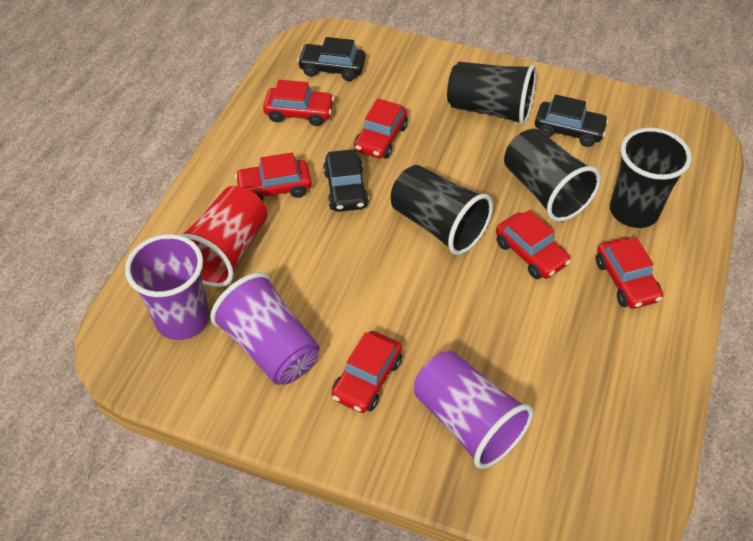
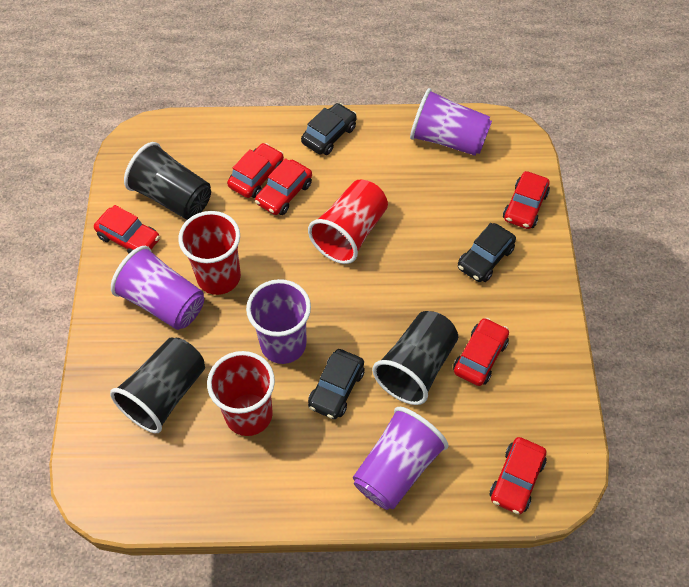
black cup: 4 -> 3
purple cup: 3 -> 4
red cup: 1 -> 3

